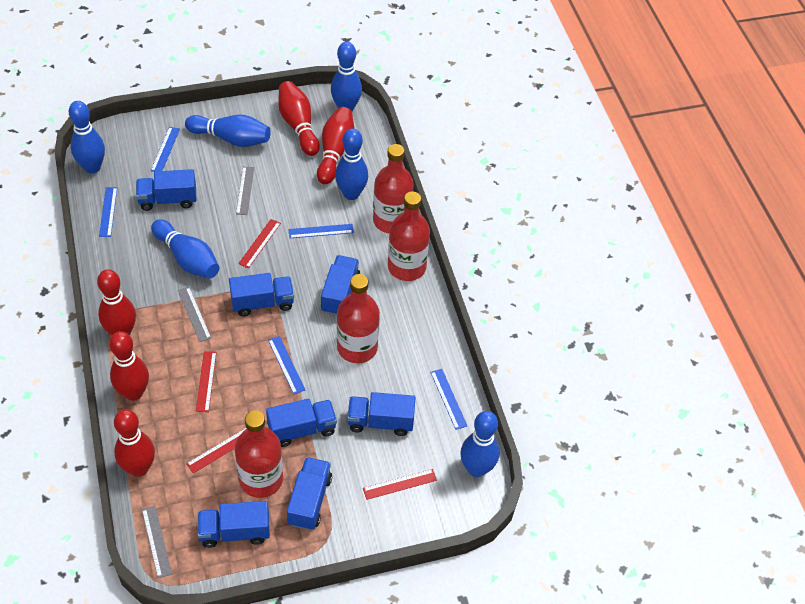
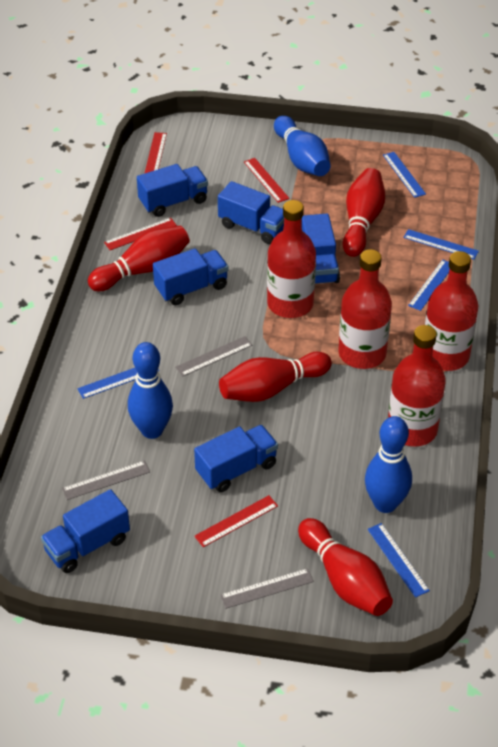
blue bowling pin: 6 -> 3
blue truck: 7 -> 6
red bowling pin: 5 -> 4

